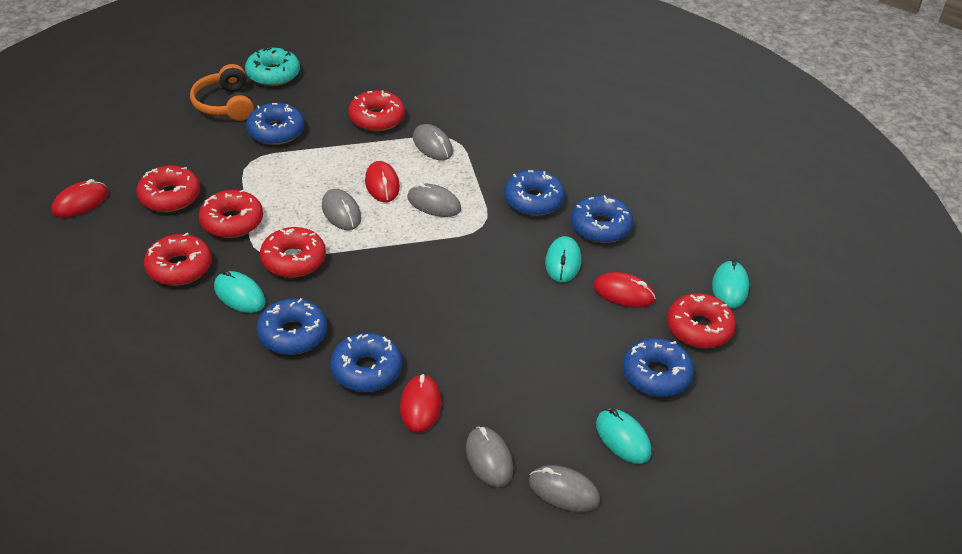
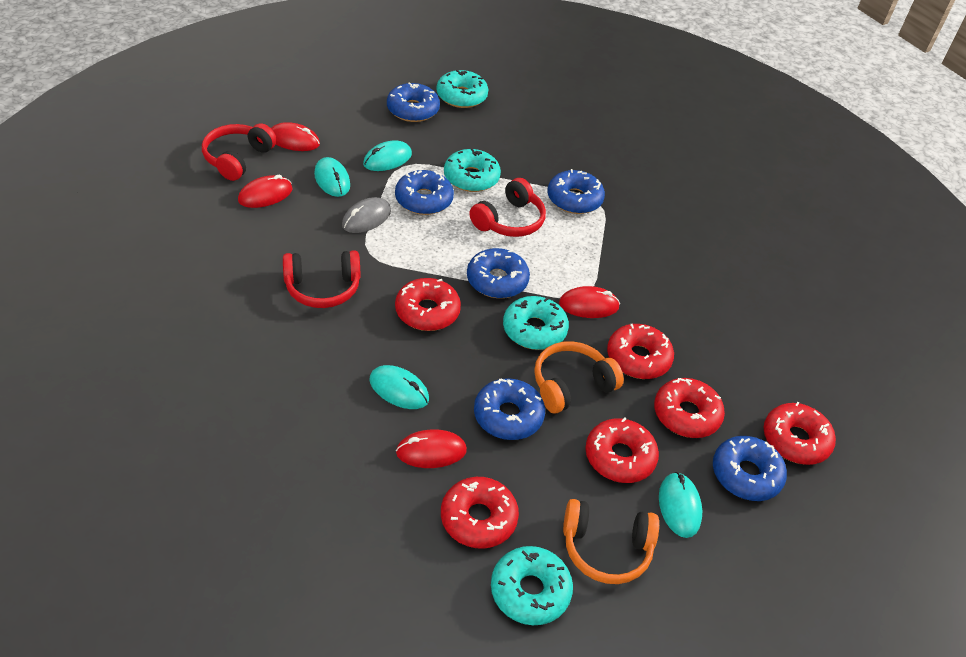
grey mouse: 5 -> 1
orange headphones: 1 -> 2
red headphones: 0 -> 3
turquoise donut: 1 -> 4

